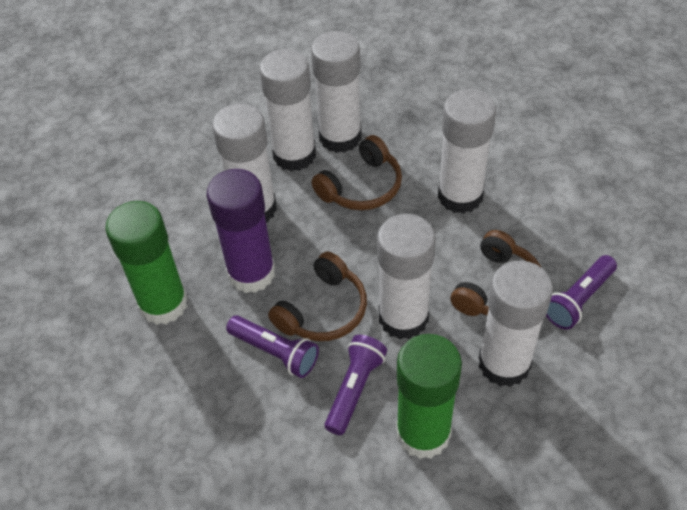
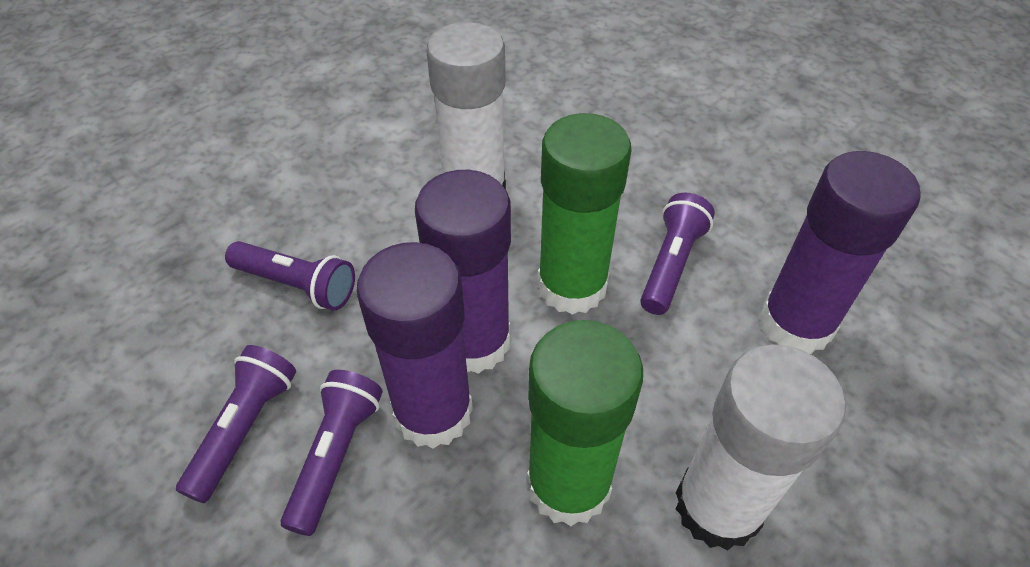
brown headphones: 3 -> 0
purple flashlight: 3 -> 4
purple glue stick: 1 -> 3
white glue stick: 6 -> 2

